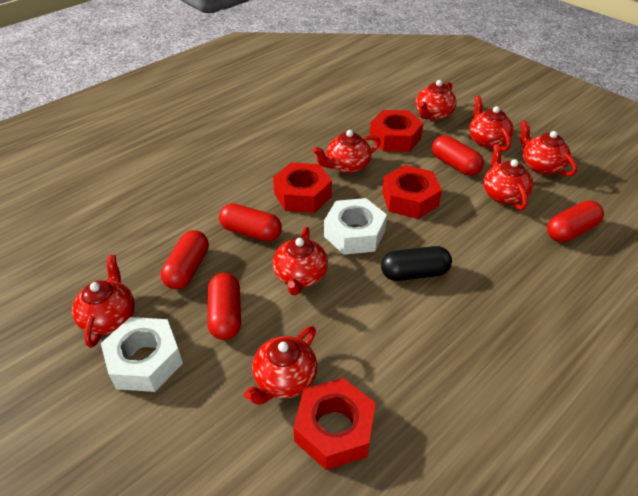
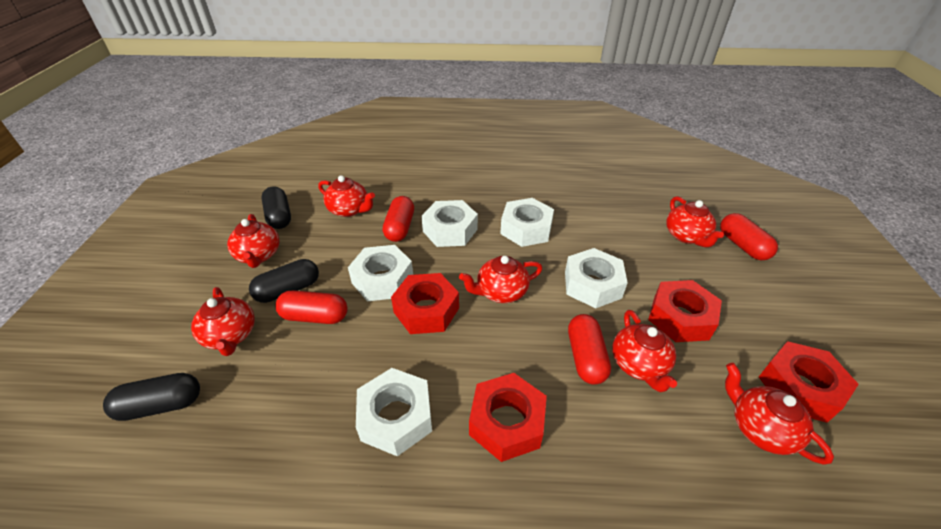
black capsule: 1 -> 3
red capsule: 5 -> 4
red teapot: 8 -> 7
white nut: 2 -> 5

